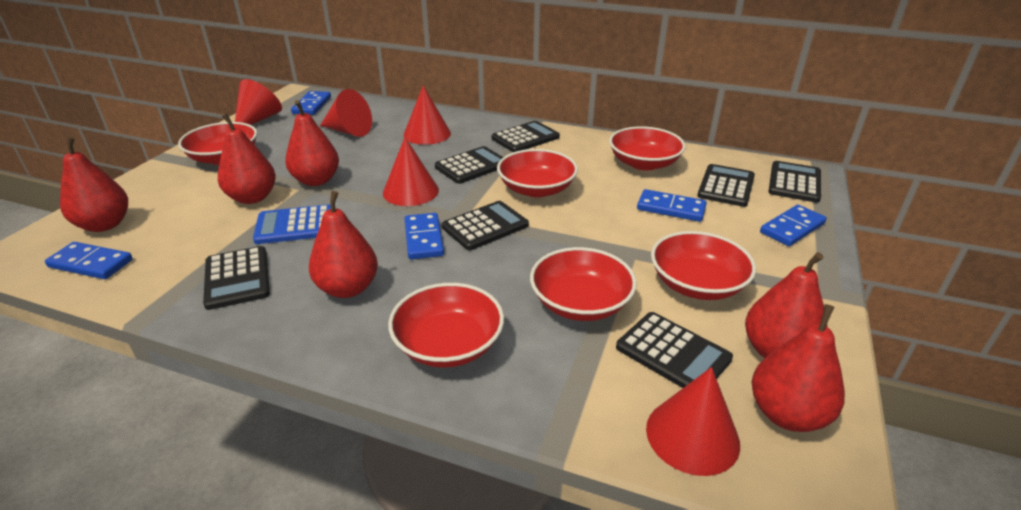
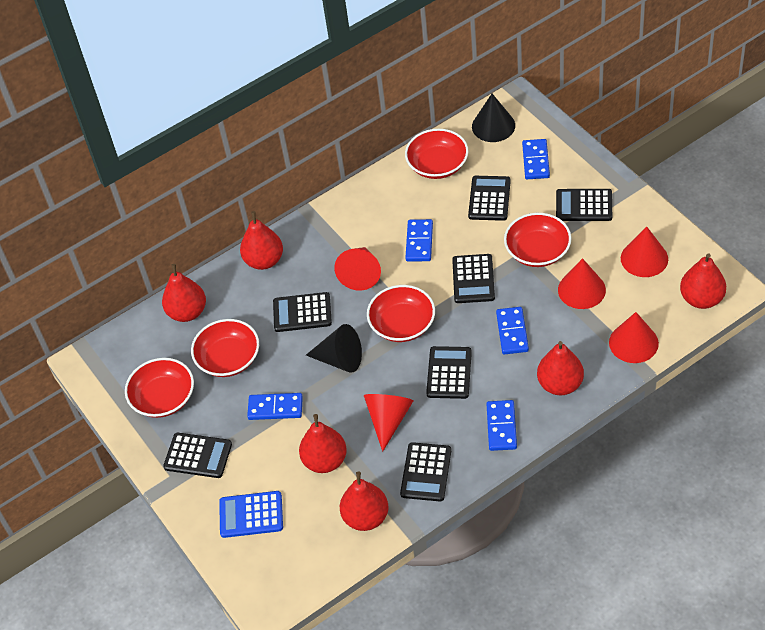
black cone: 0 -> 2
red bowl: 6 -> 5

